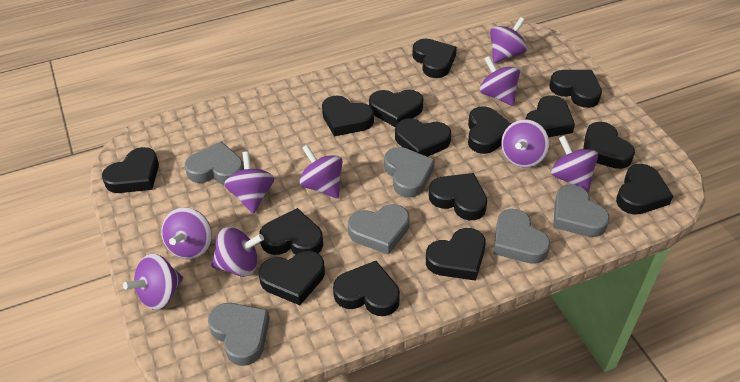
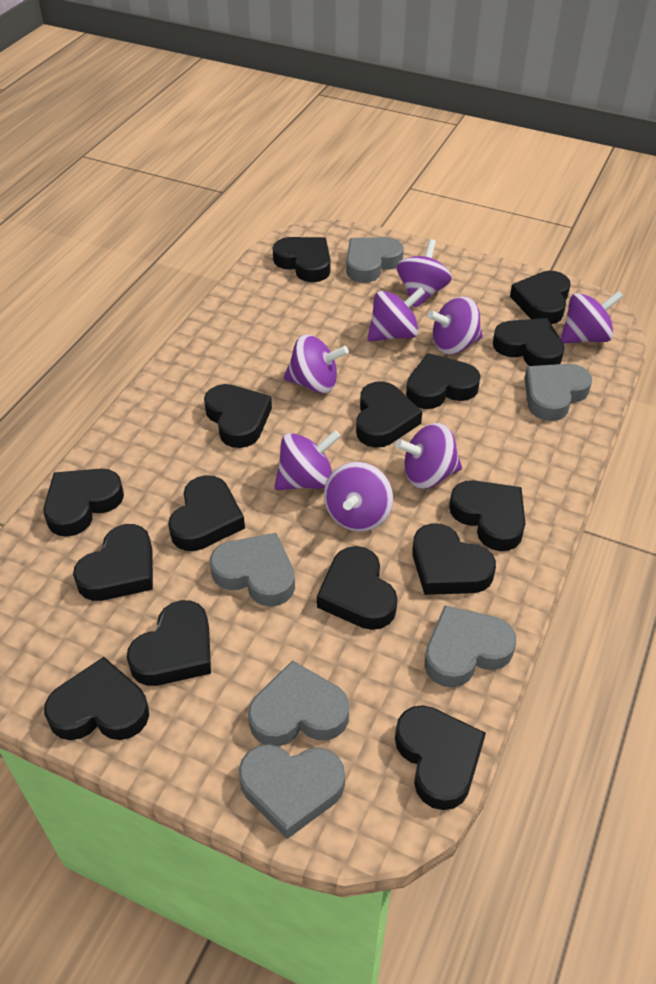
purple spinning top: 9 -> 8

